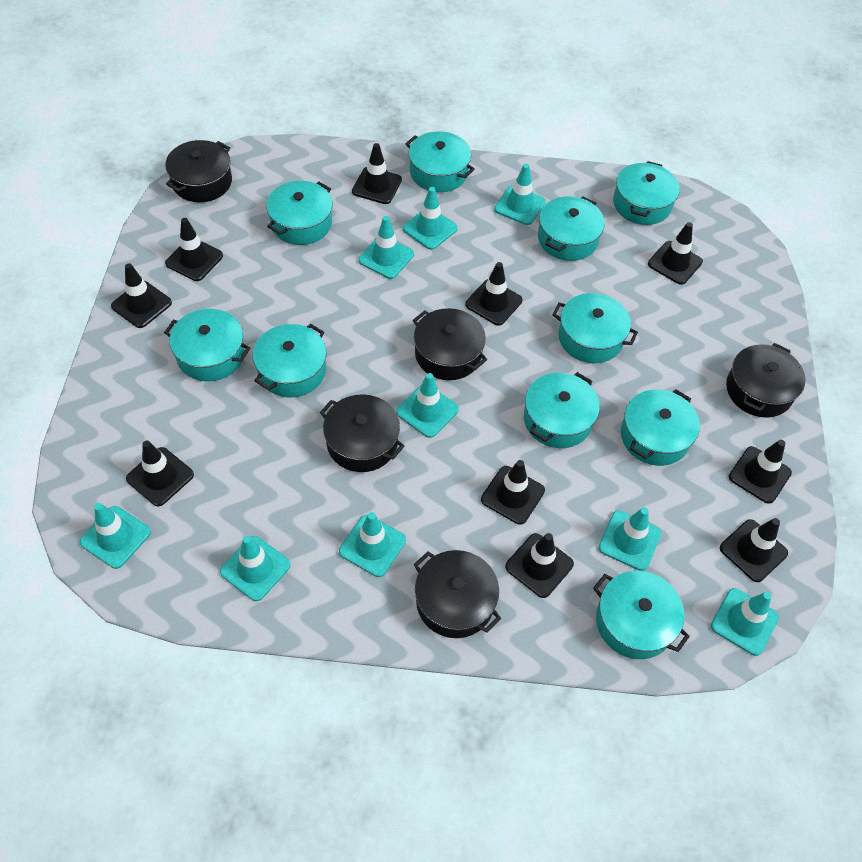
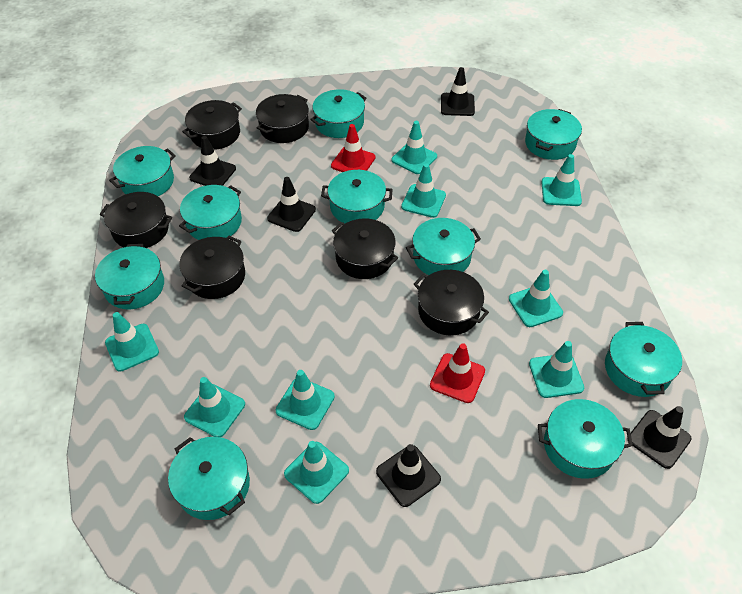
black pot: 5 -> 6
black traffic cone: 10 -> 5
red traffic cone: 0 -> 2

